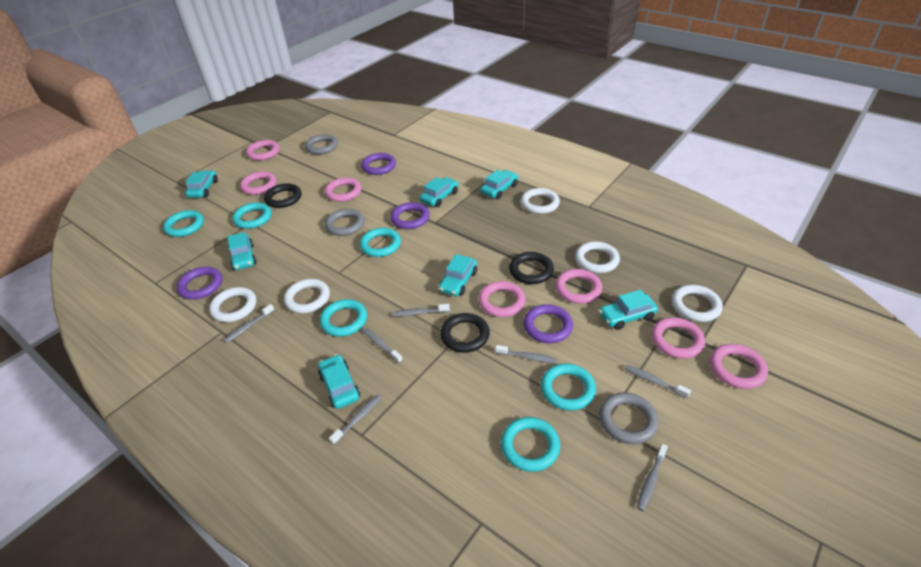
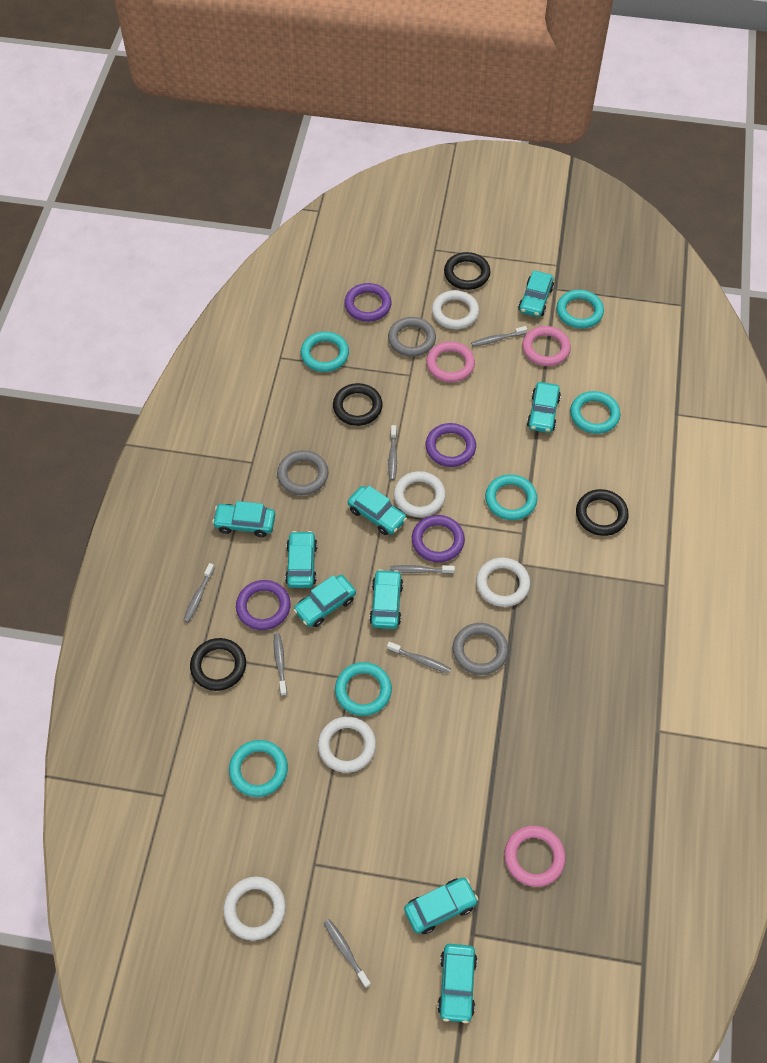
black ring: 3 -> 4
pink ring: 7 -> 3
turquoise car: 7 -> 9

